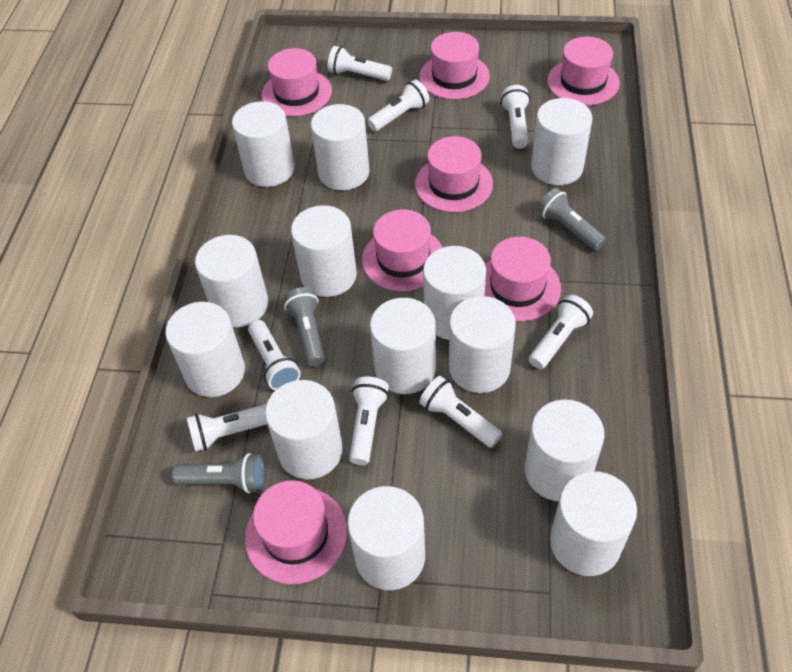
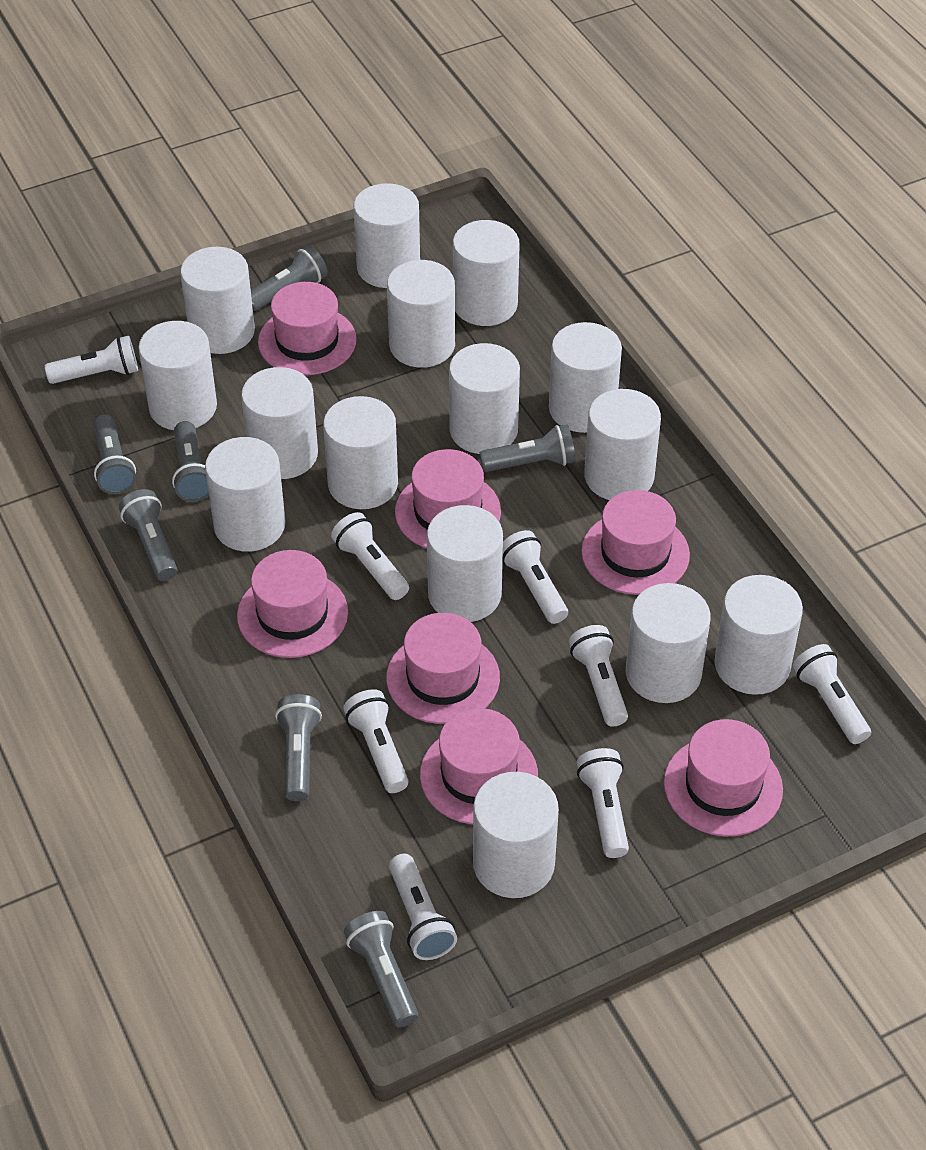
grey flashlight: 3 -> 7
white cylinder: 13 -> 15

